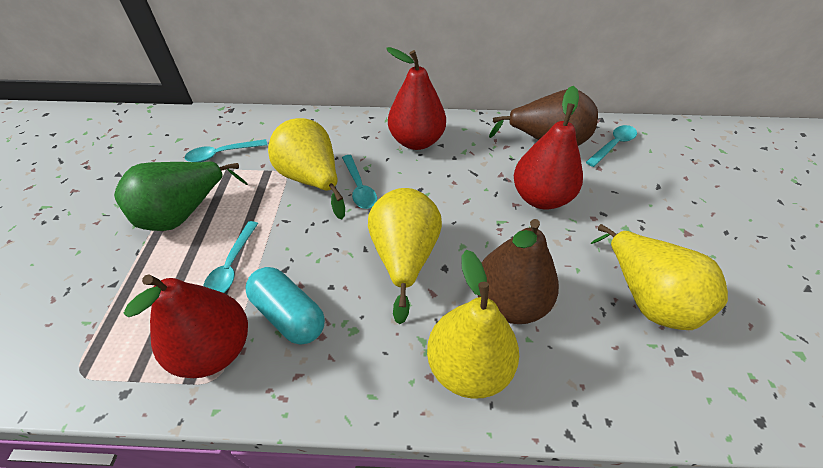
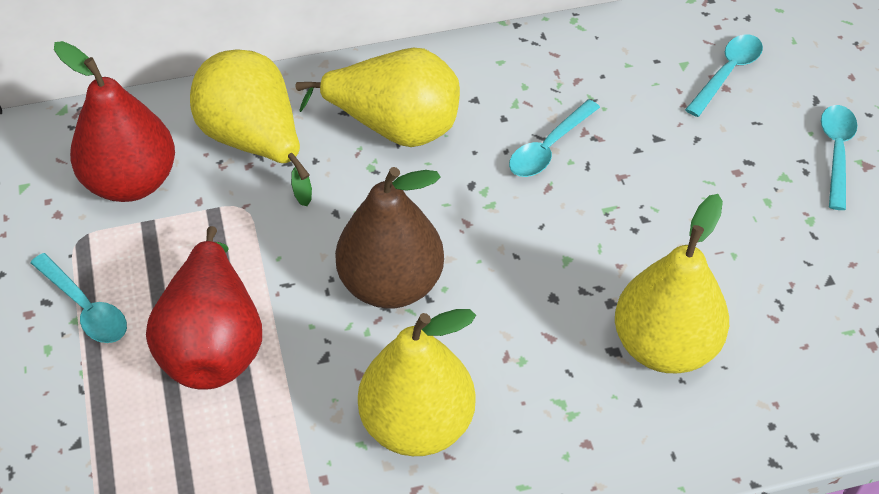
brown pear: 2 -> 1
green pear: 1 -> 0
red pear: 3 -> 2
turquoise capsule: 1 -> 0

